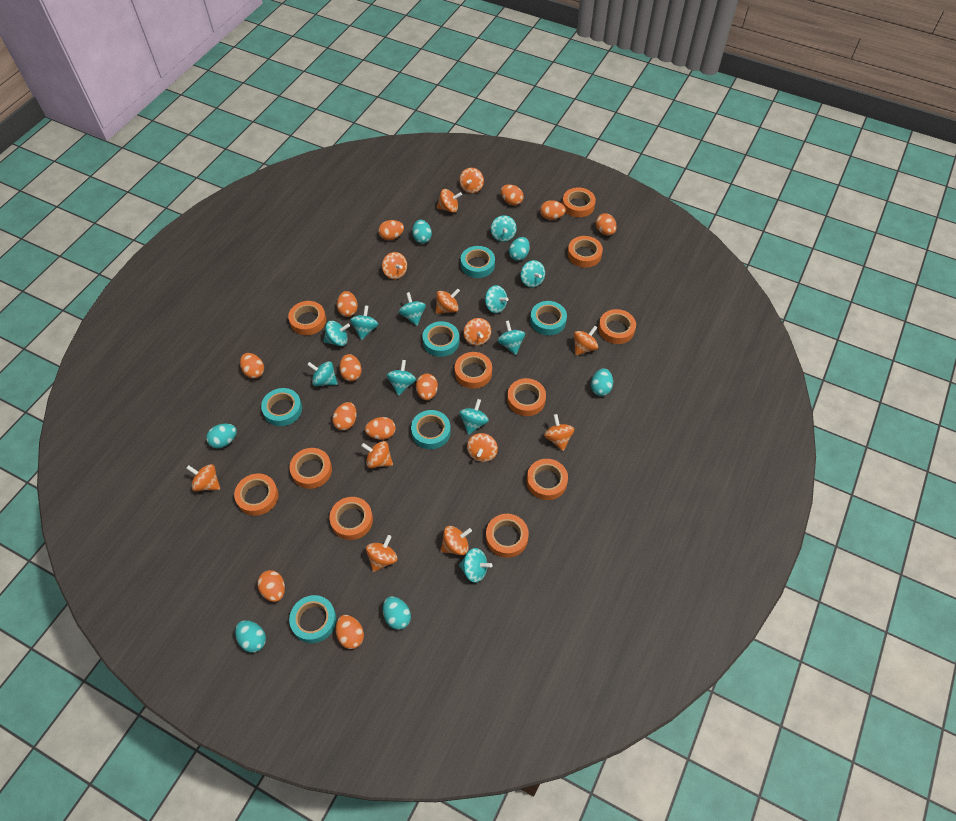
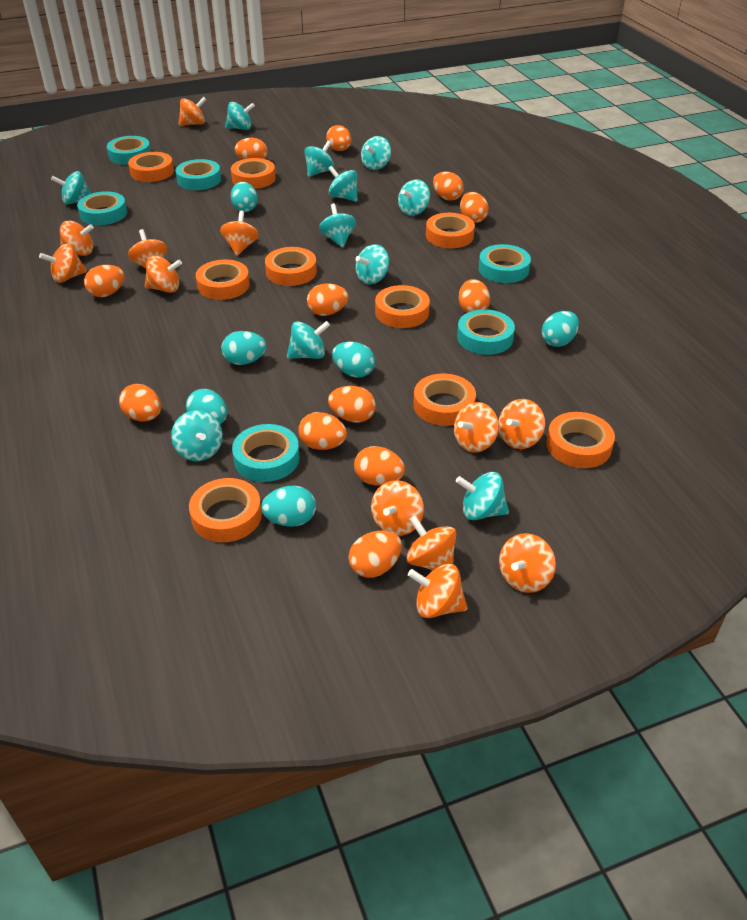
orange tape: 11 -> 9

